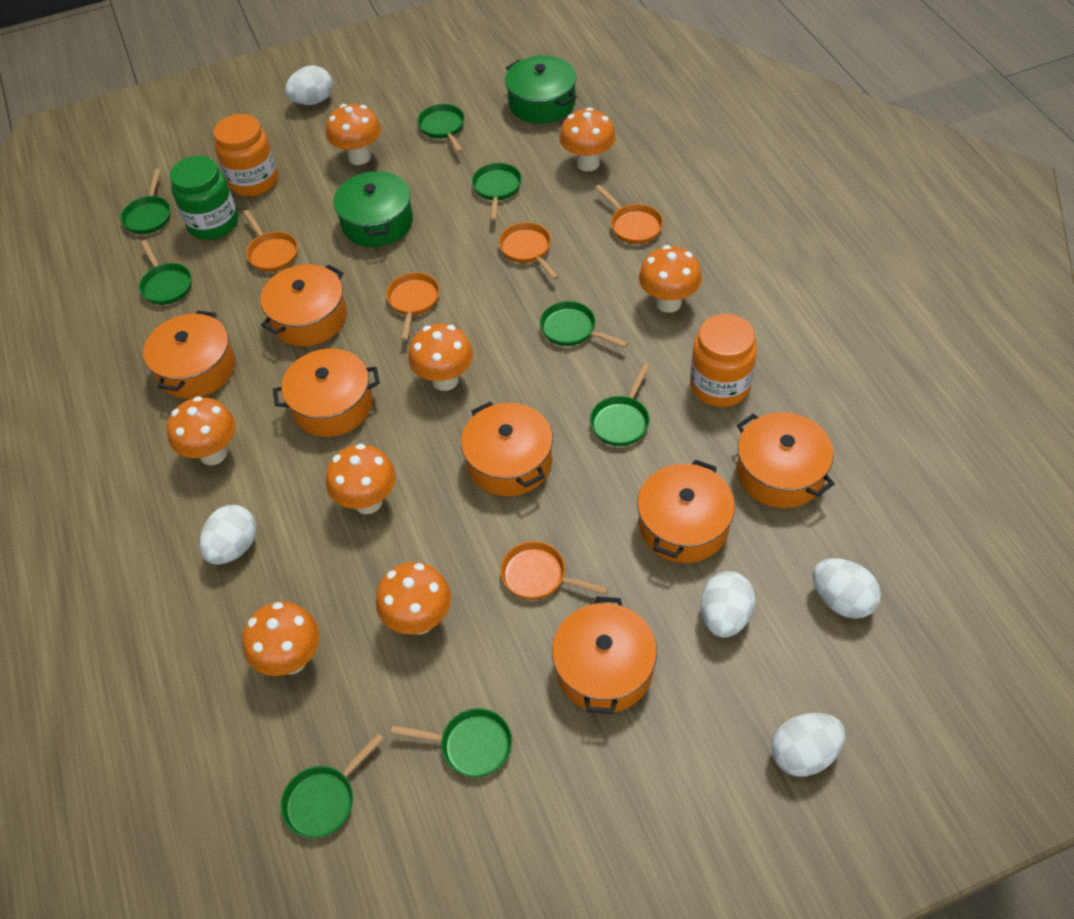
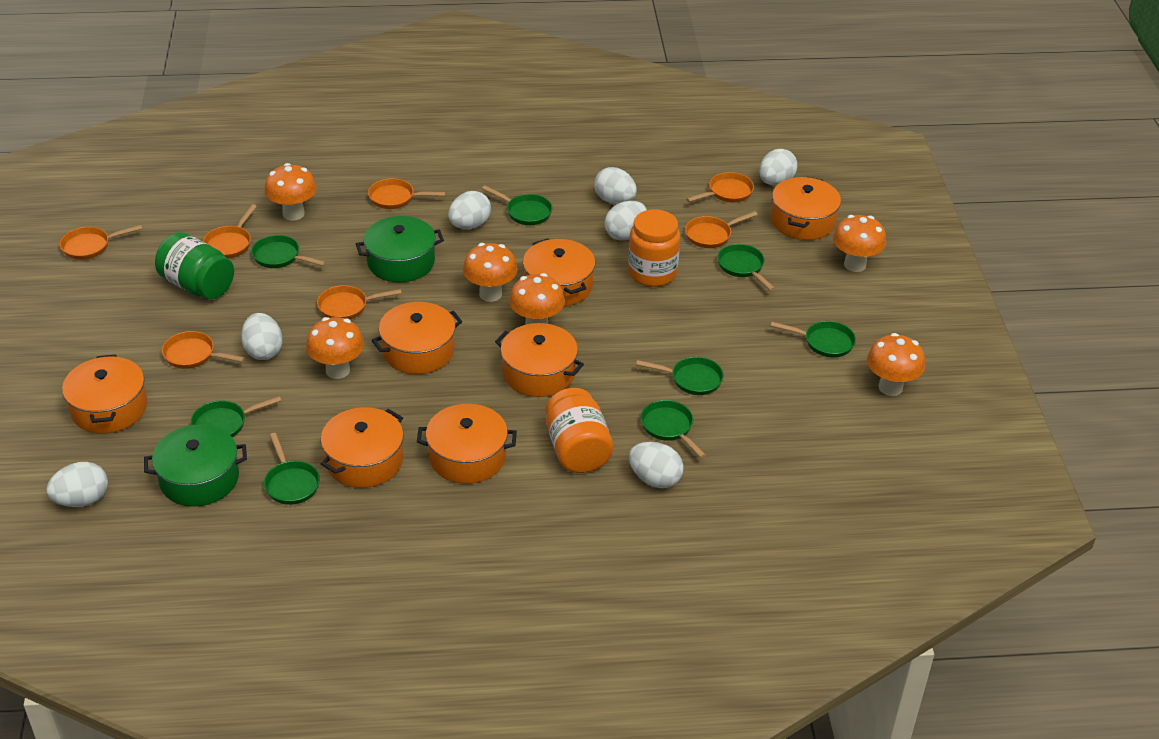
orange mushroom: 8 -> 6
orange pan: 5 -> 7
white egg: 5 -> 7

